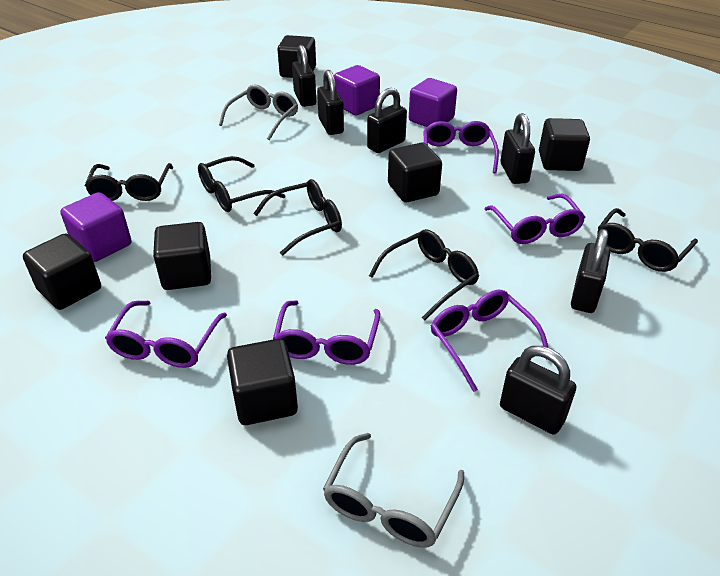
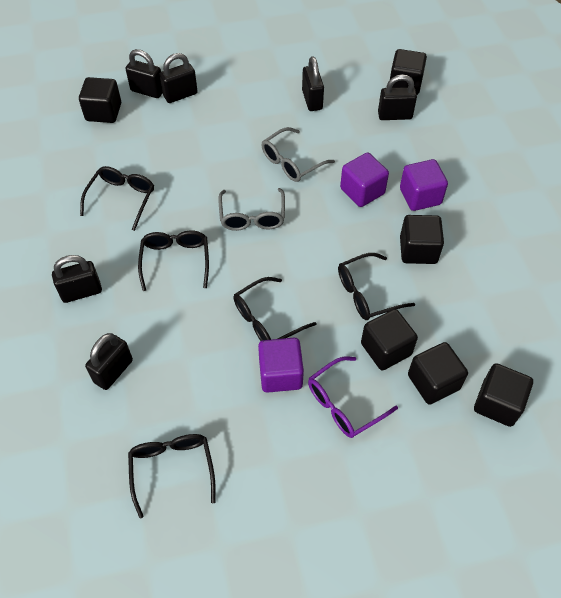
purple glasses: 5 -> 1

